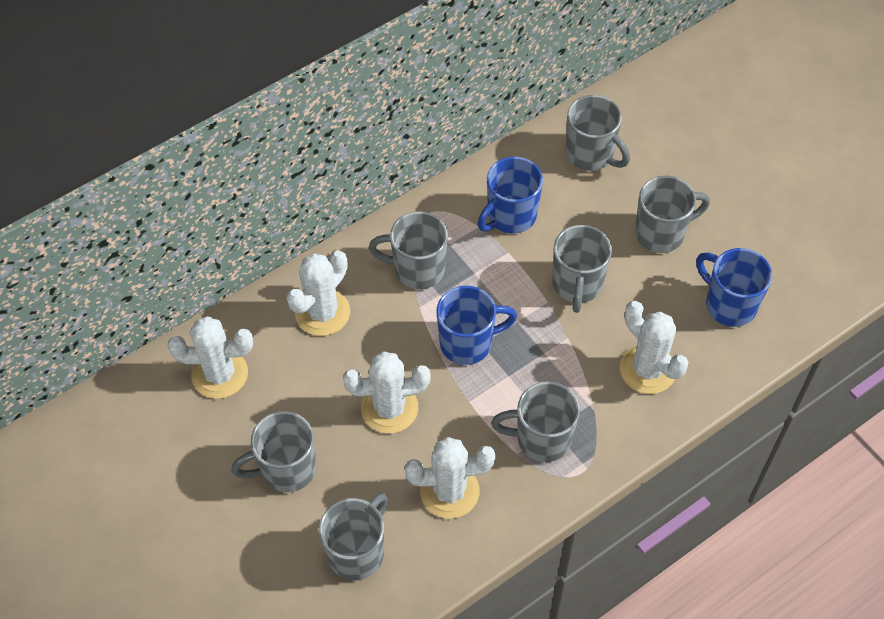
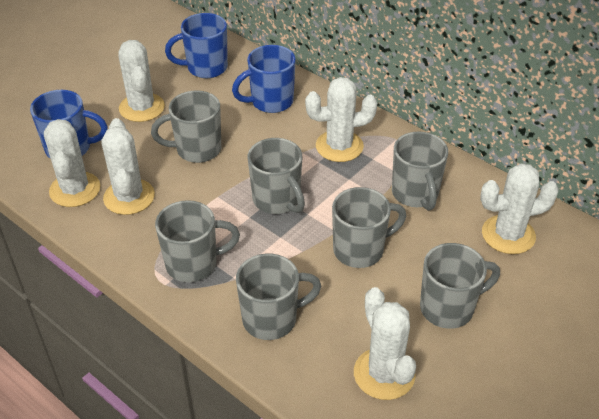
white cactus: 5 -> 6

